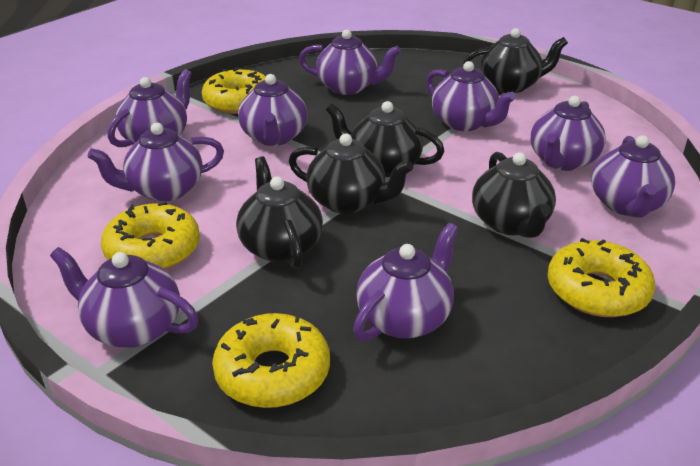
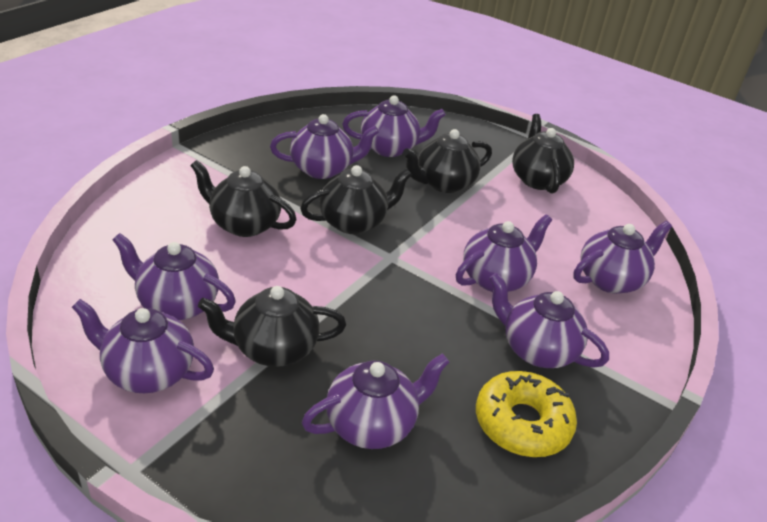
purple teapot: 9 -> 8
yellow donut: 4 -> 1

